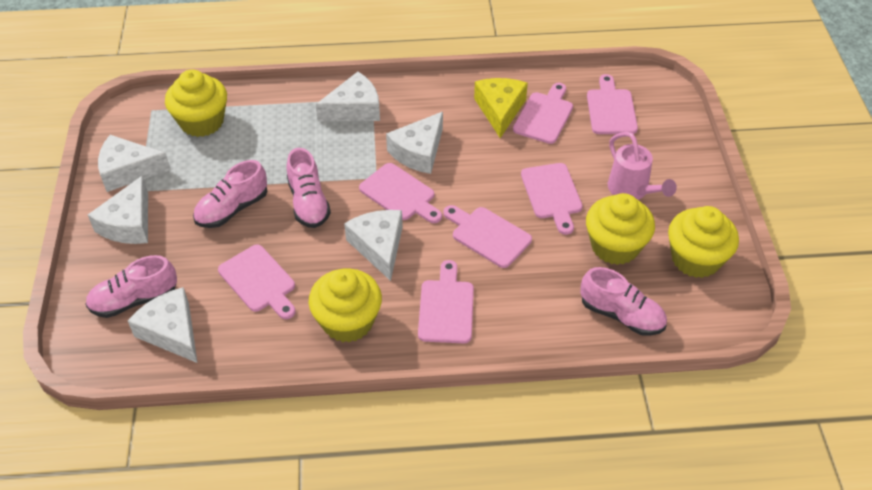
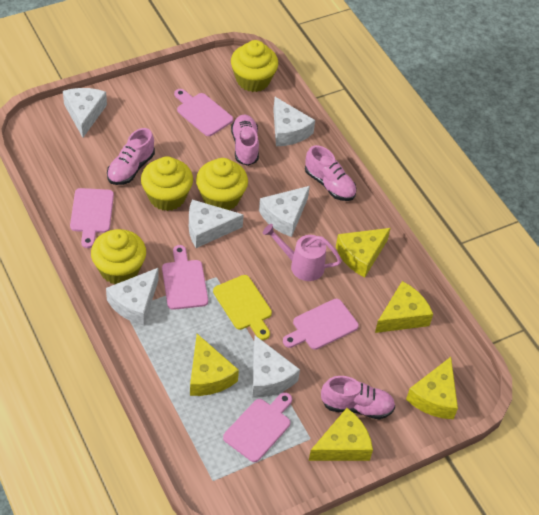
pink cutting board: 7 -> 5
yellow cheese: 1 -> 5
yellow cutting board: 0 -> 1

